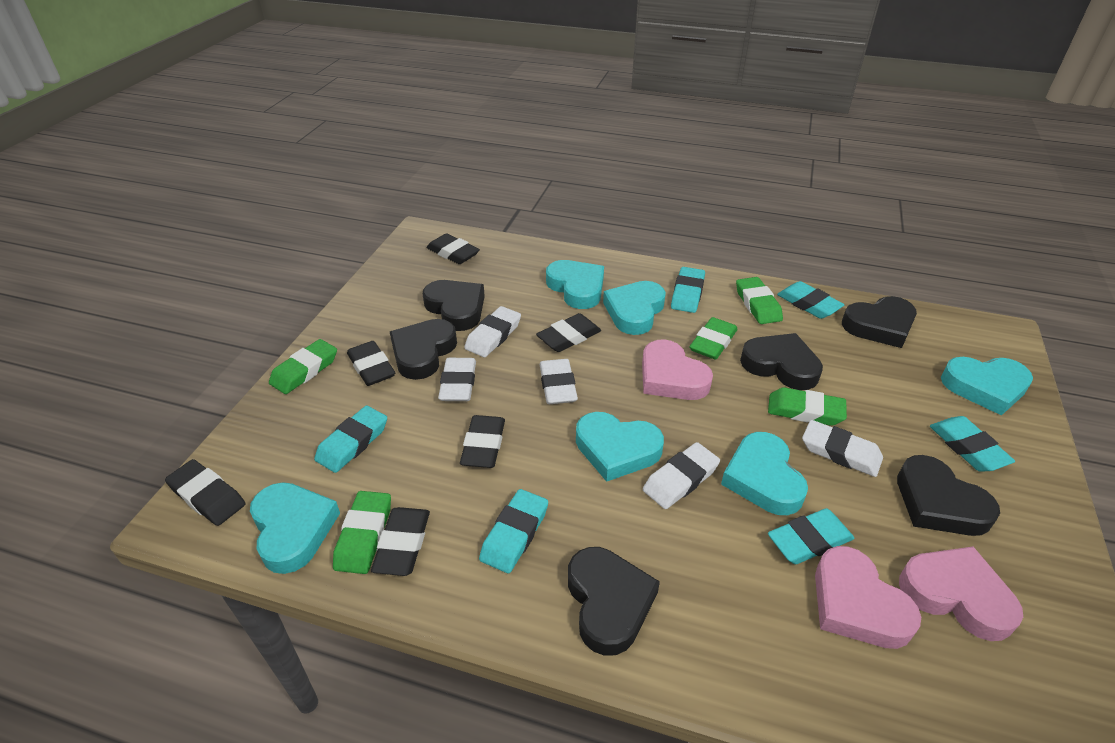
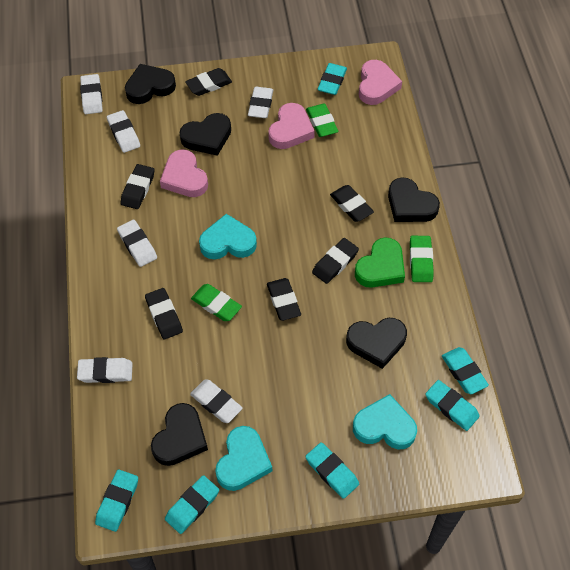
black heart: 6 -> 5
green eraser: 5 -> 3
green heart: 0 -> 1
turquoise heart: 6 -> 3
white eraser: 5 -> 6

